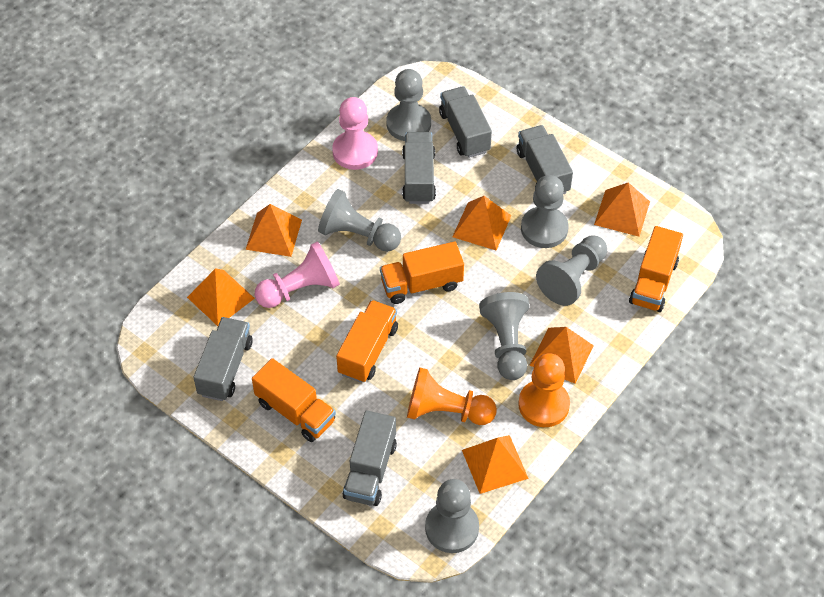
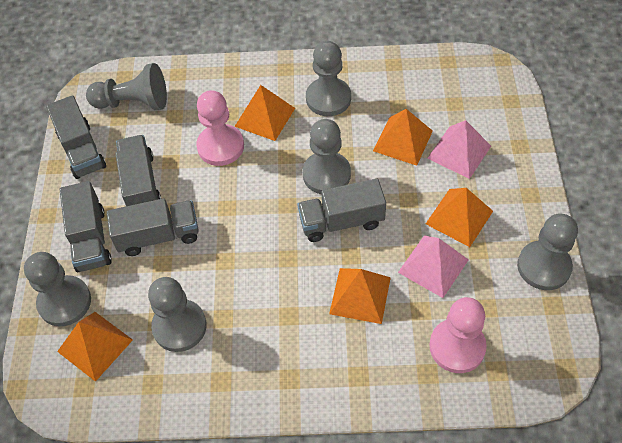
orange pawn: 2 -> 0
orange pyramid: 6 -> 5
orange truck: 4 -> 0
pink pyramid: 0 -> 2

